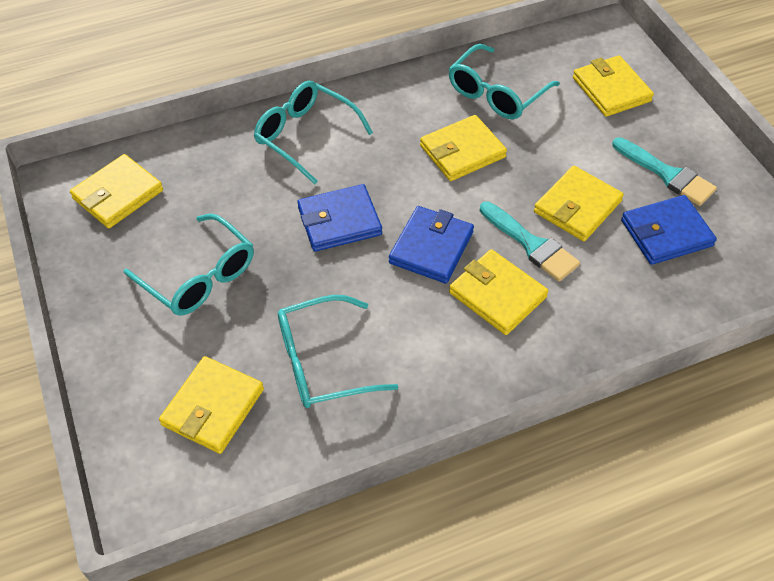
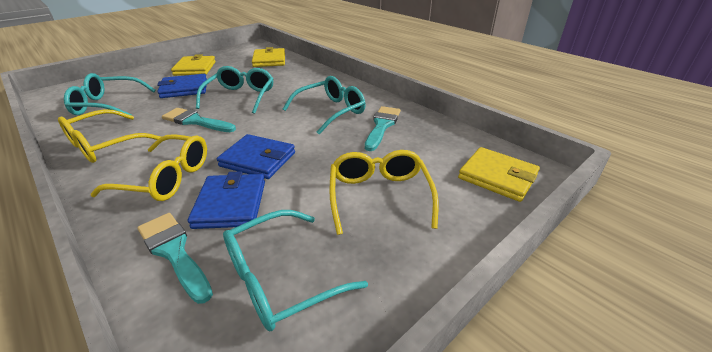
turquoise brush: 2 -> 3
yellow glasses: 0 -> 3
yellow wallet: 6 -> 3

